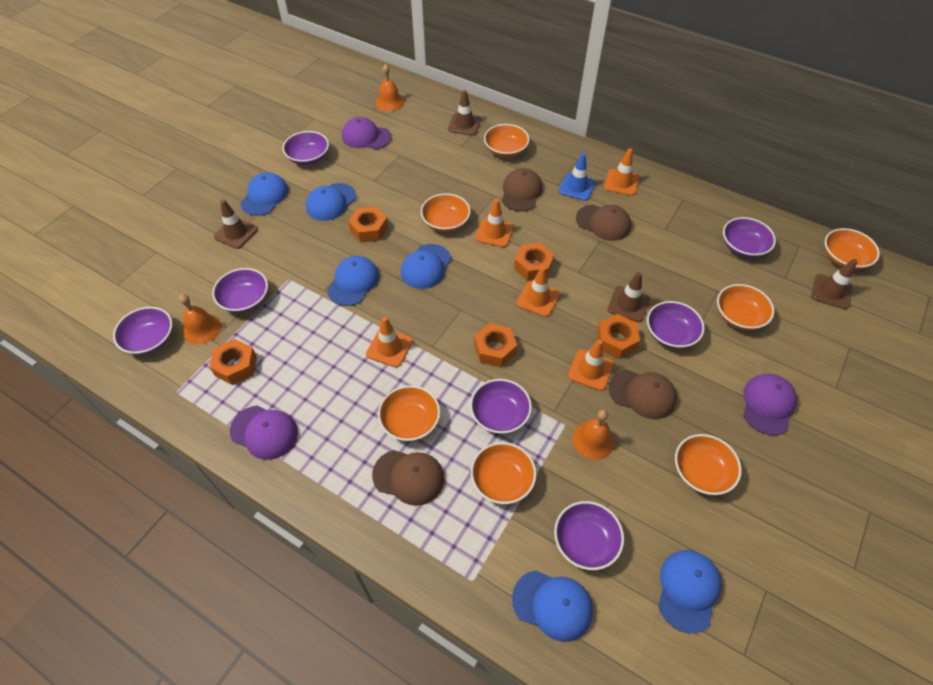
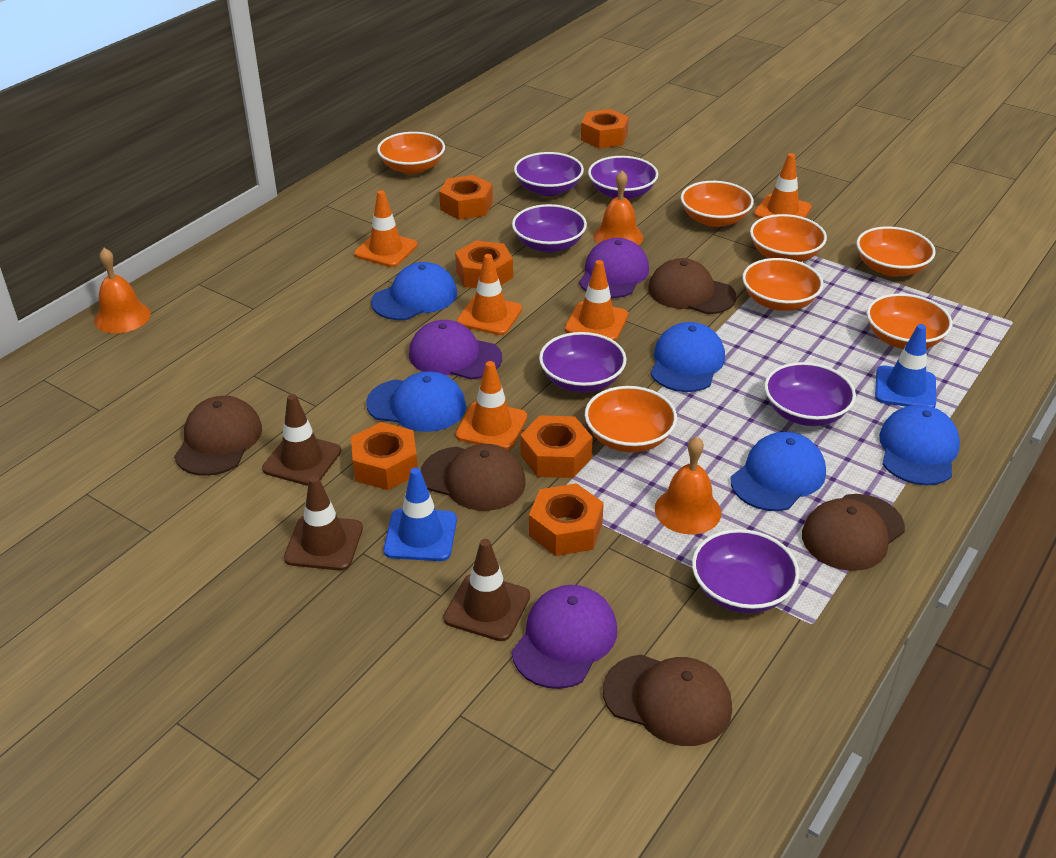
blue cap: 6 -> 5
blue traffic cone: 1 -> 2
brown cap: 4 -> 5
brown traffic cone: 4 -> 3
orange nut: 5 -> 6
purple bowl: 7 -> 6

